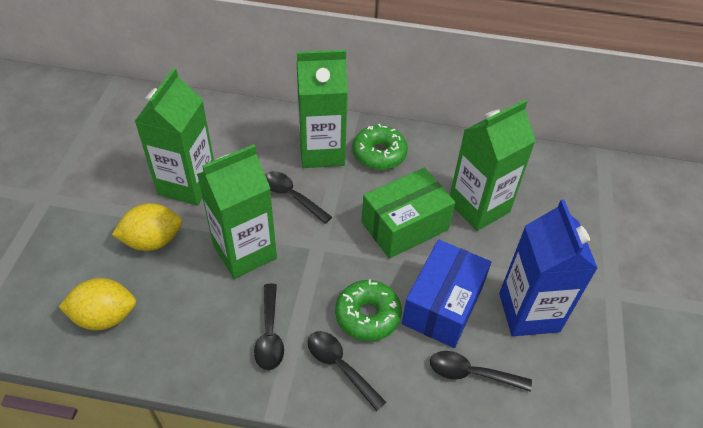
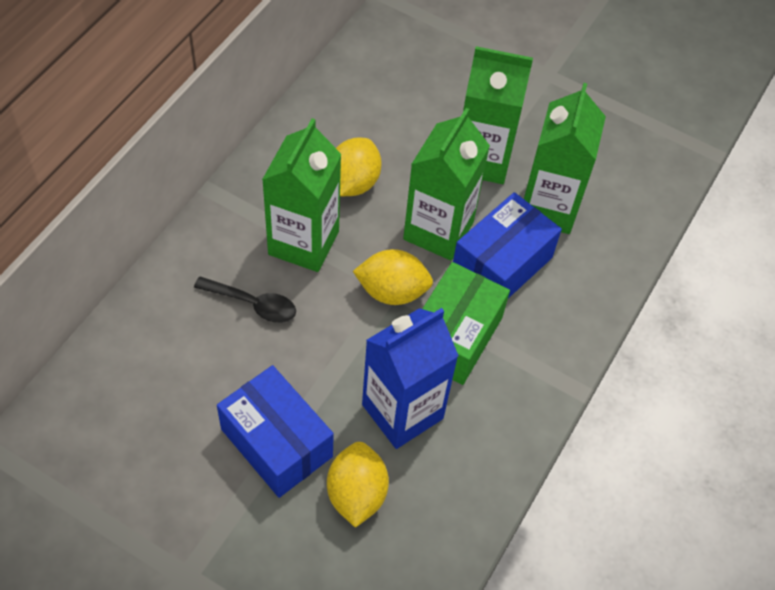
black spoon: 4 -> 1
blue box: 1 -> 2
green donut: 2 -> 0
yellow lemon: 2 -> 3

